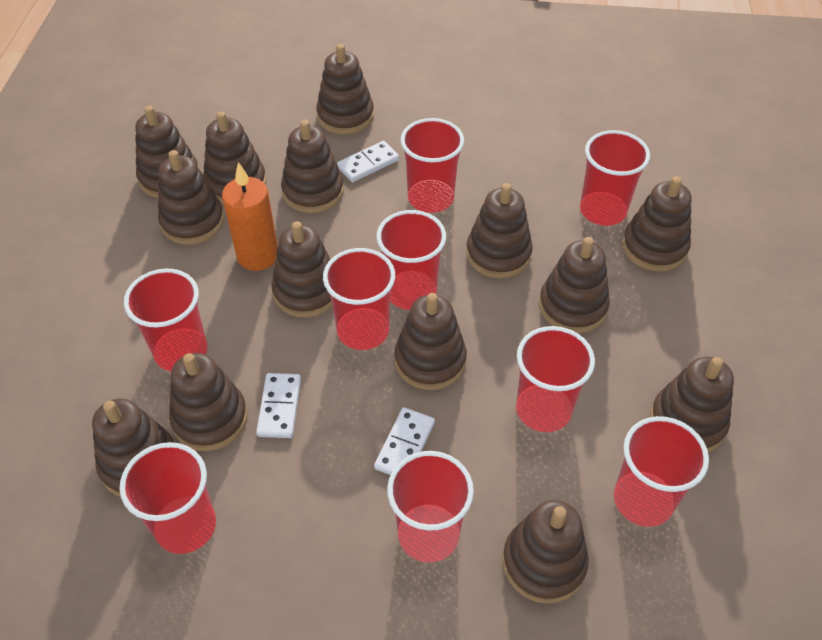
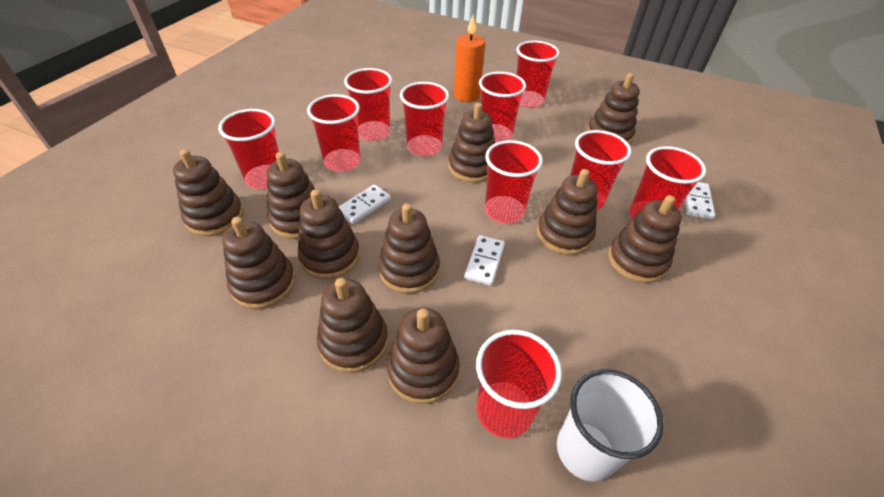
brown stacking toy: 14 -> 11
red cup: 9 -> 10
white cup: 0 -> 1

